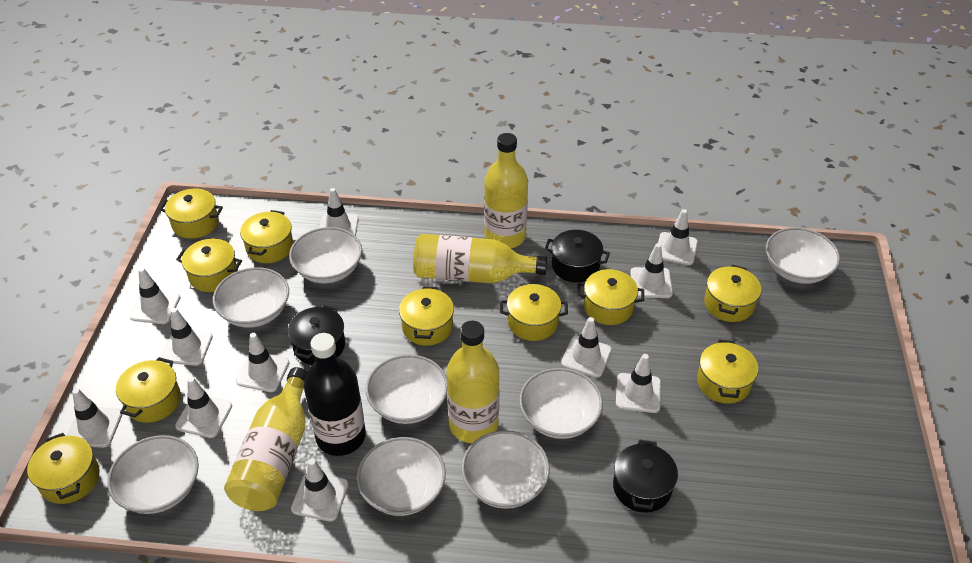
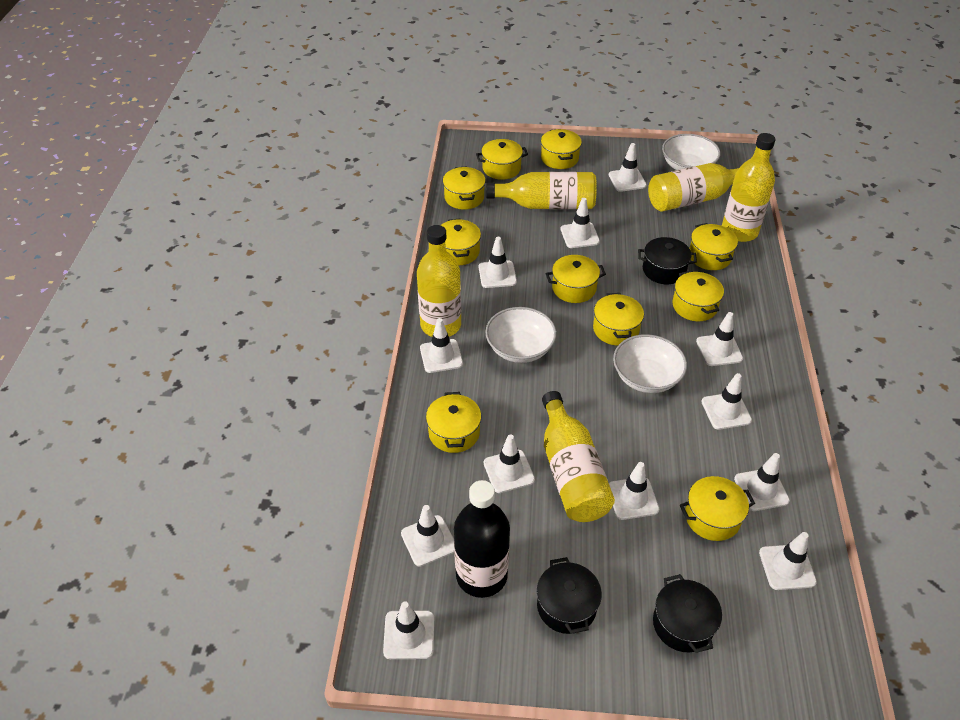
white bowl: 8 -> 3
white traffic cone: 11 -> 12
yellow bottle: 4 -> 5

